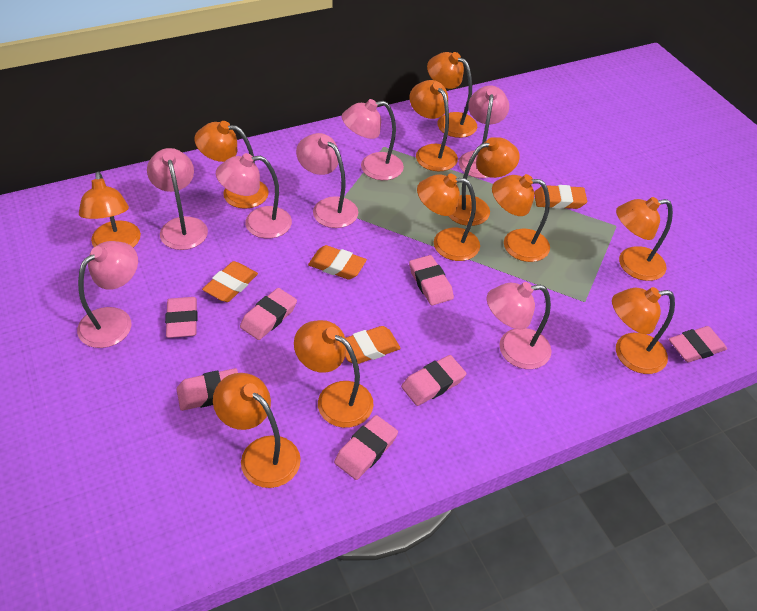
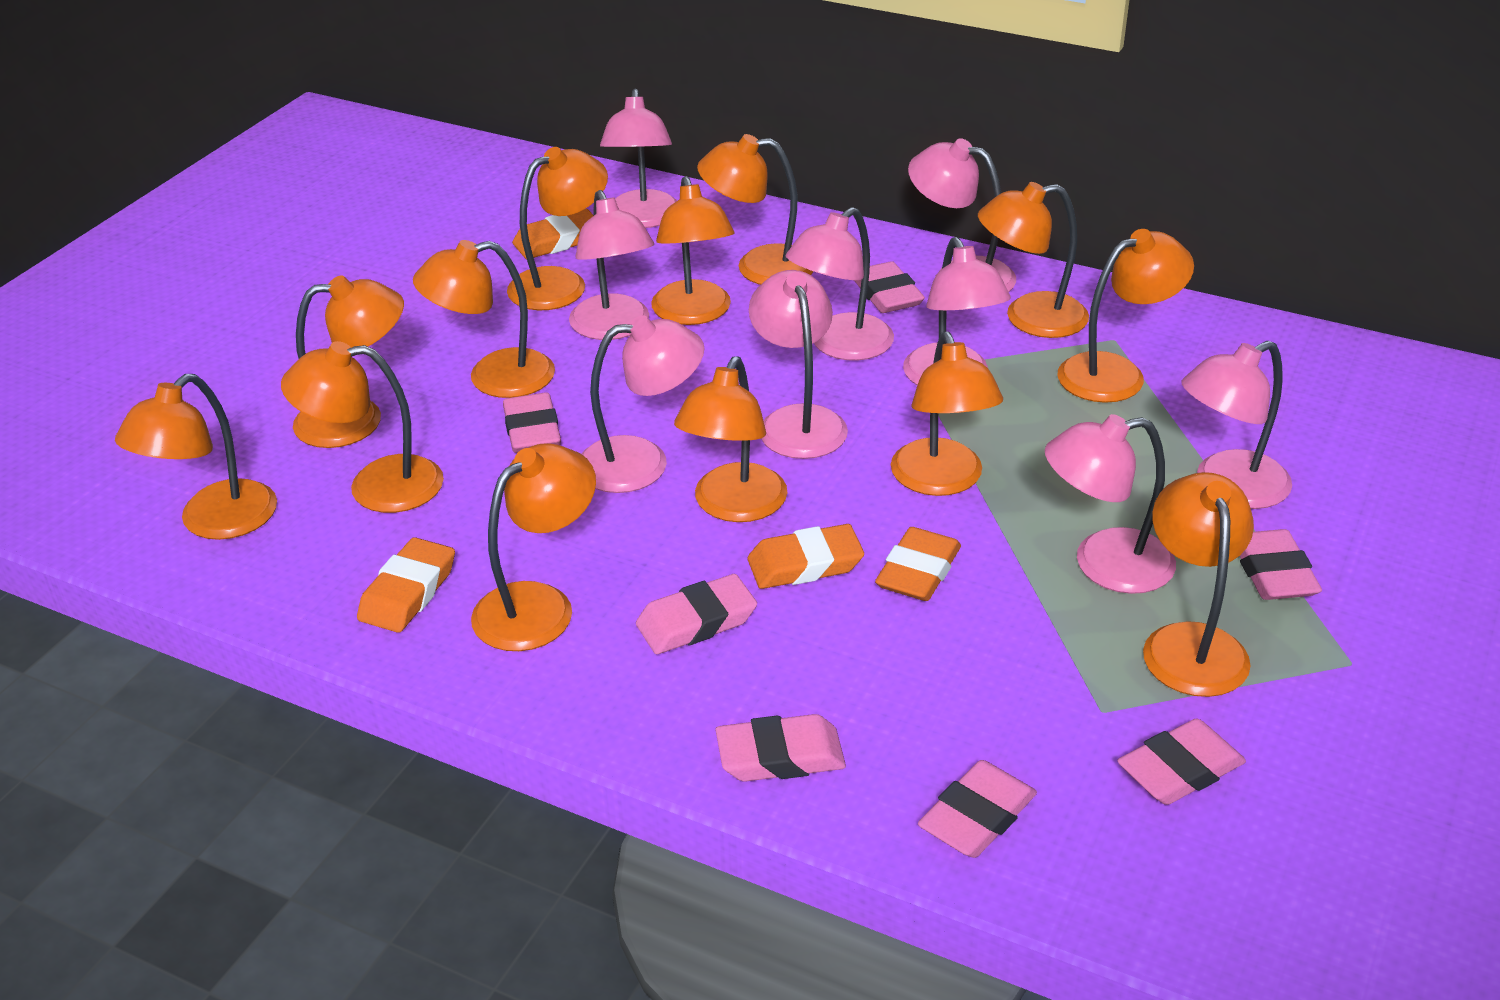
orange lamp: 11 -> 13
pink lamp: 7 -> 9

